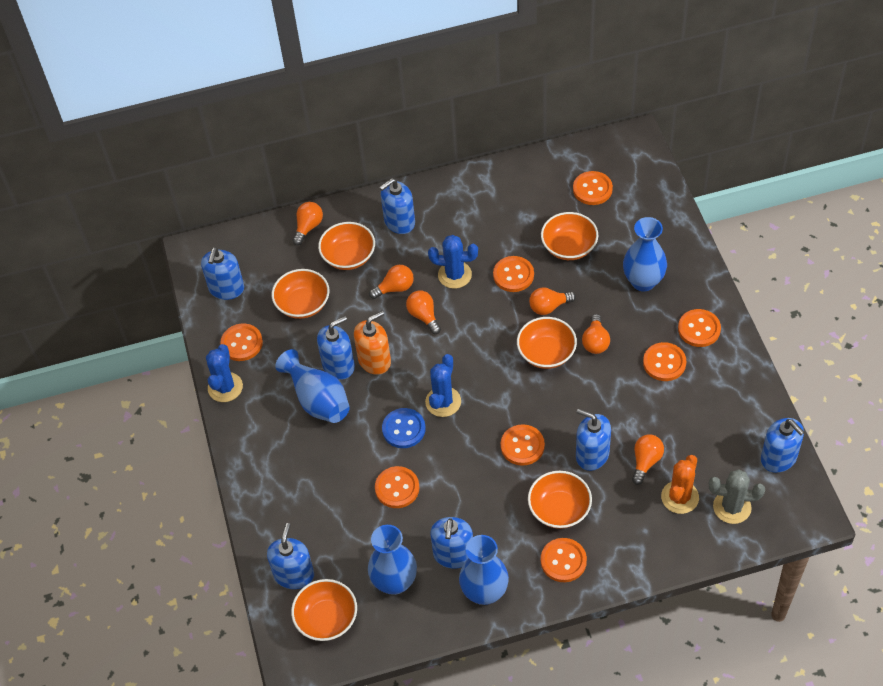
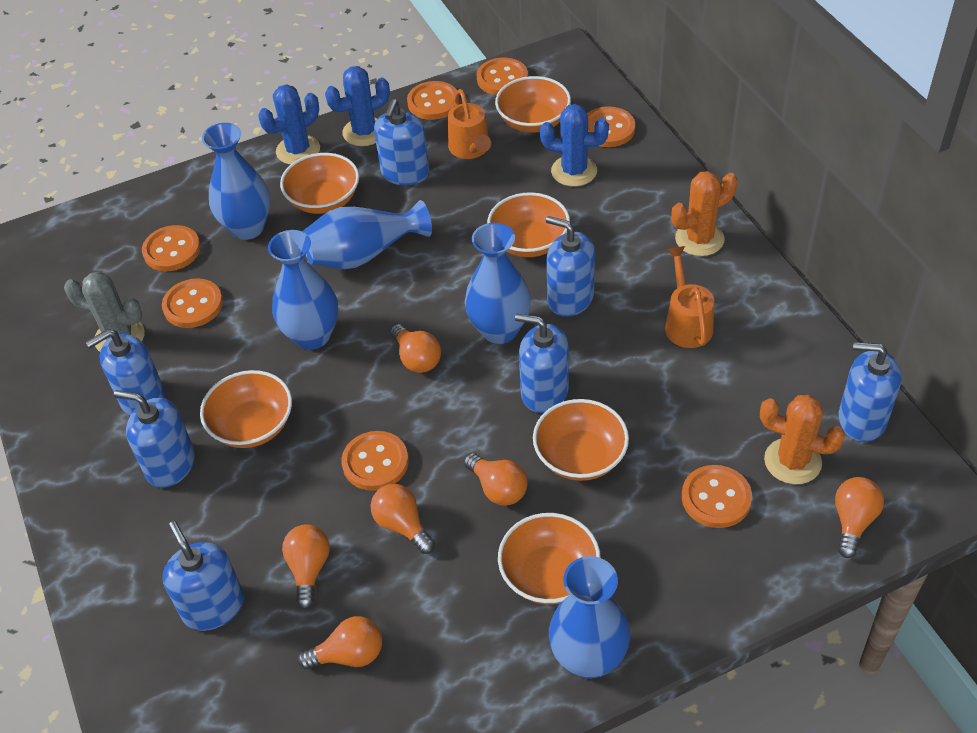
blue button: 1 -> 0
blue vase: 4 -> 5
orange button: 8 -> 7
orange cactus: 1 -> 2
orange soap dispenser: 1 -> 0
orange watering can: 0 -> 2

